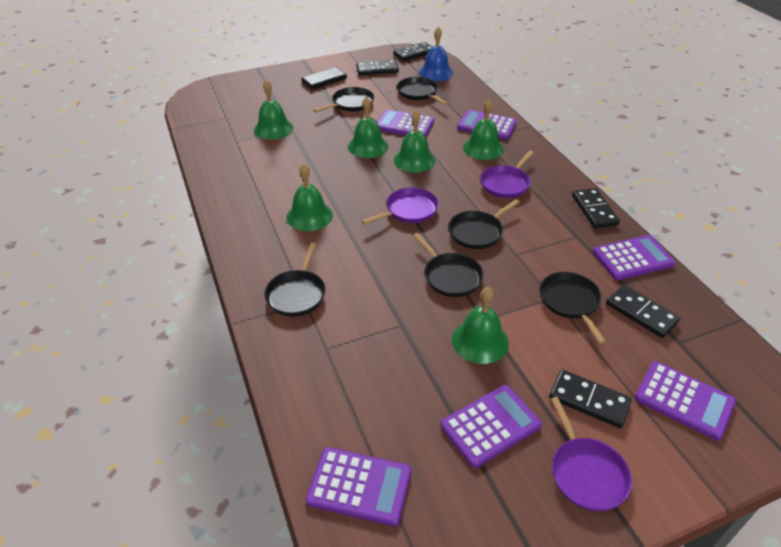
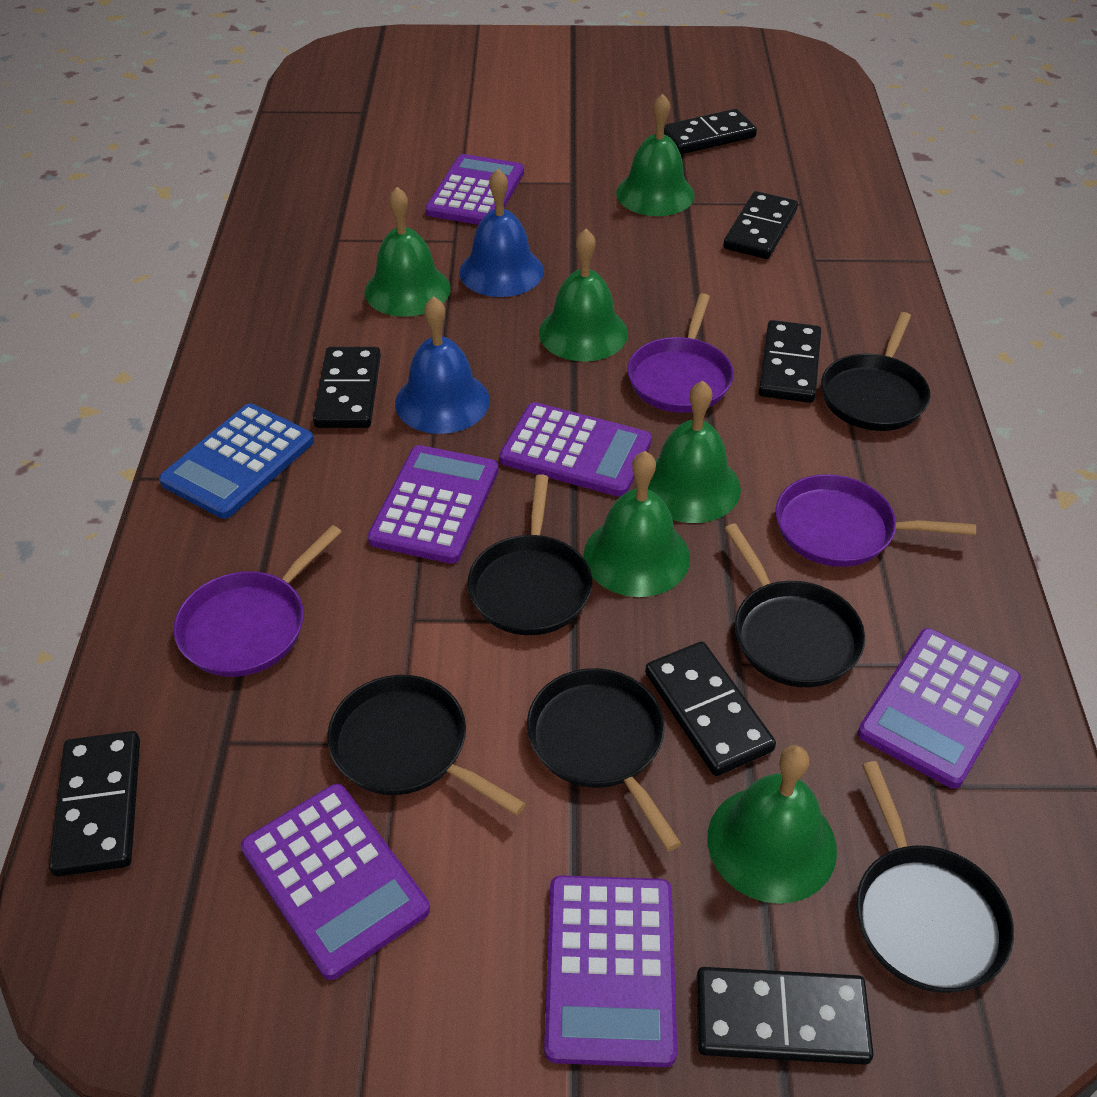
black domino: 6 -> 7
blue bell: 1 -> 2
blue calculator: 0 -> 1

